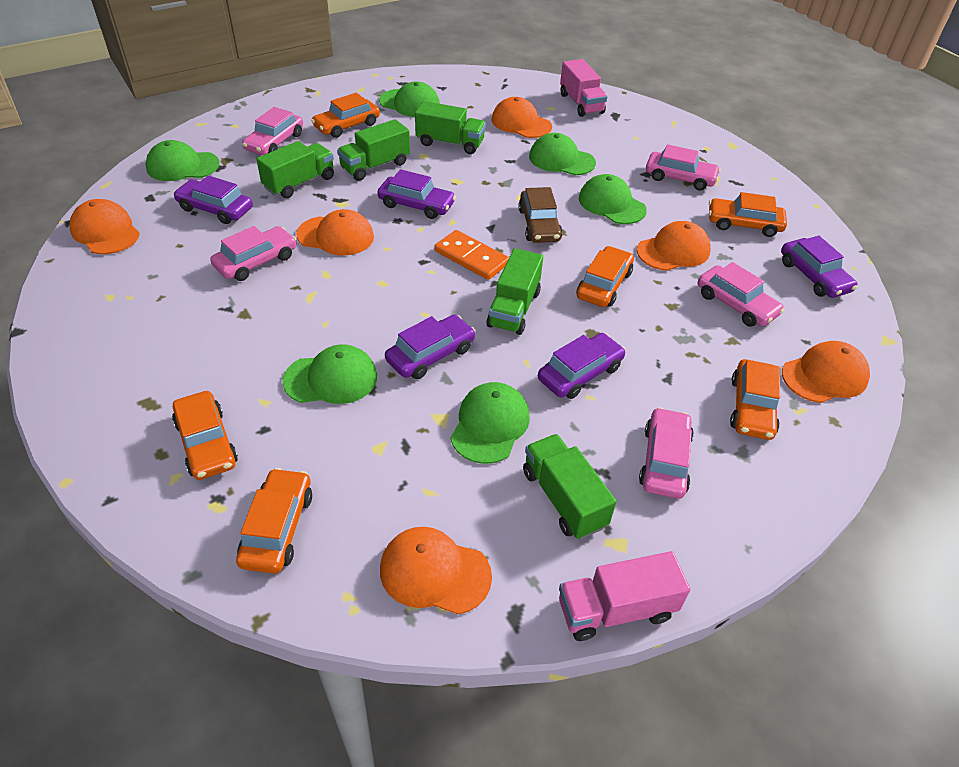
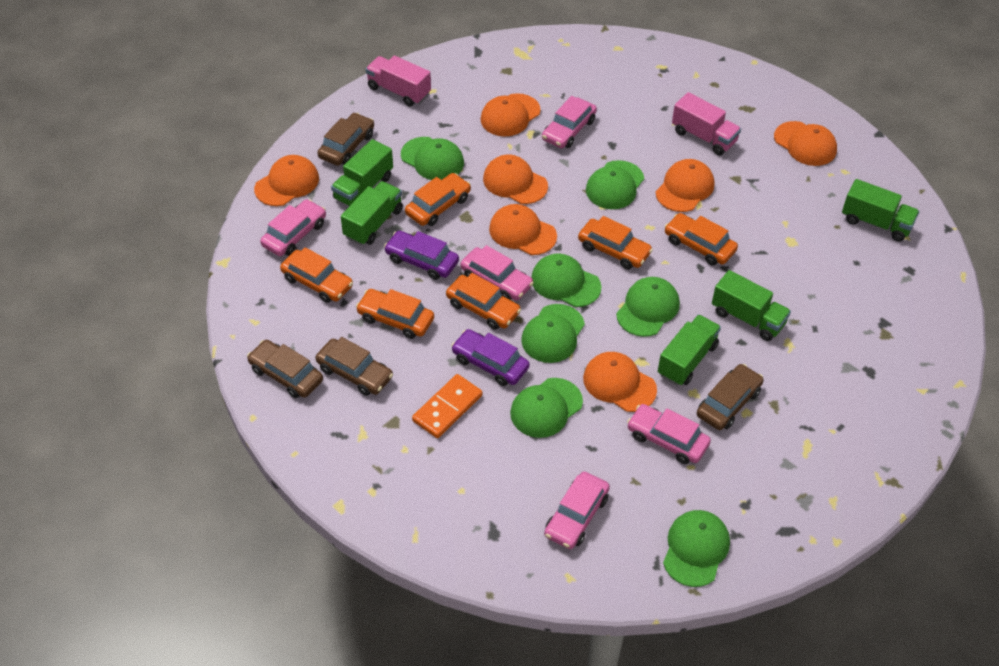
brown car: 1 -> 4
green cap: 6 -> 7
orange cap: 6 -> 7
purple car: 5 -> 2

